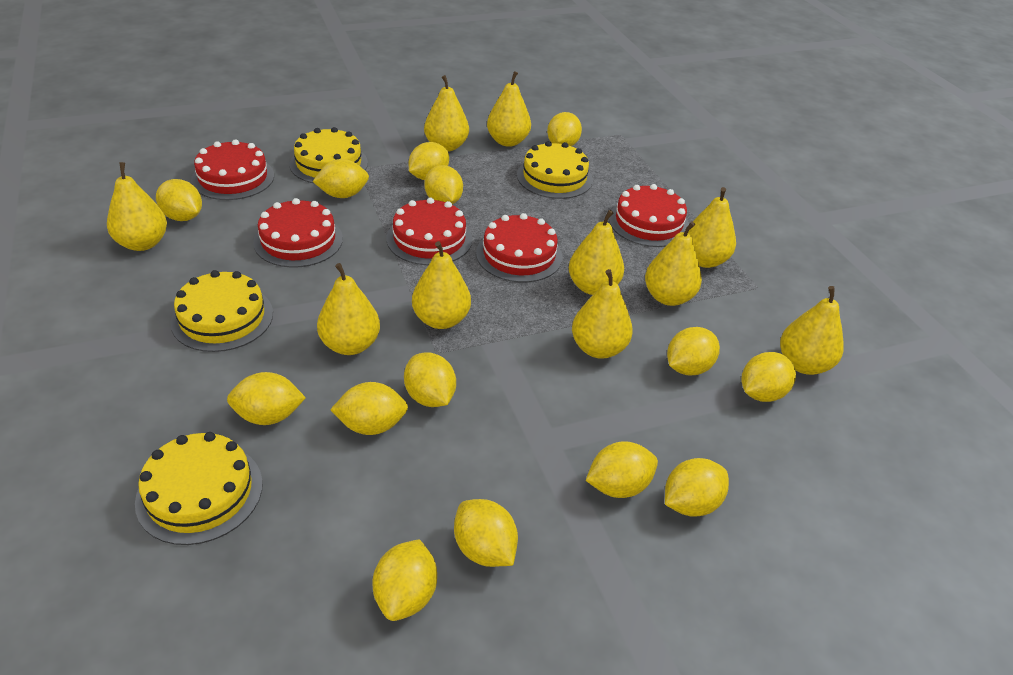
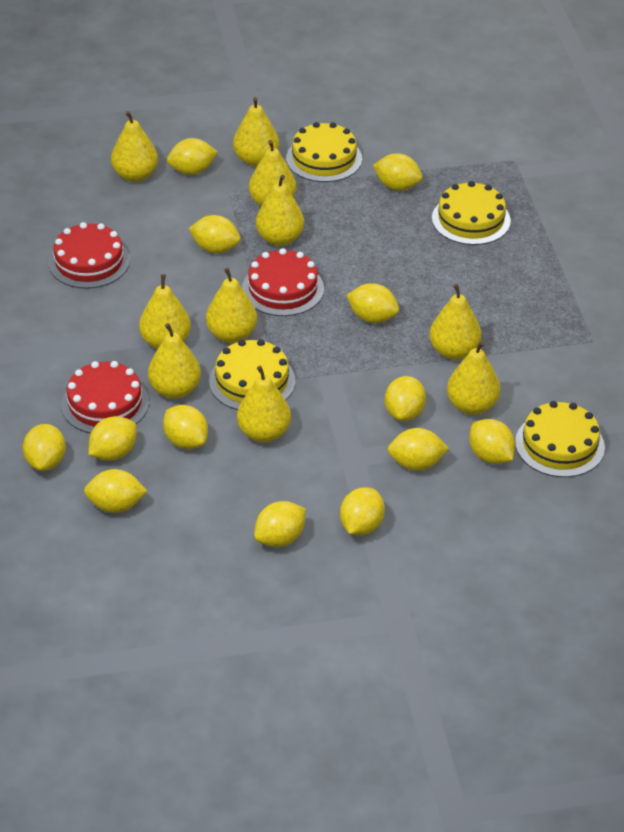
red cake: 5 -> 3
yellow lemon: 14 -> 13

